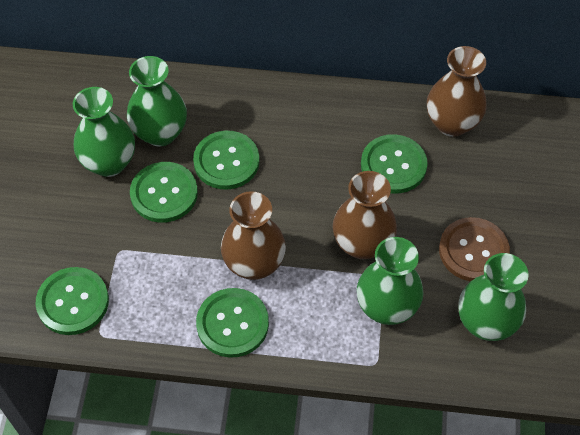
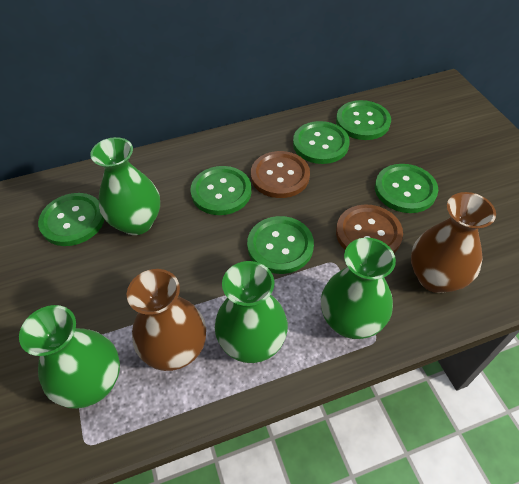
brown button: 1 -> 2
brown vase: 3 -> 2
green button: 5 -> 6

